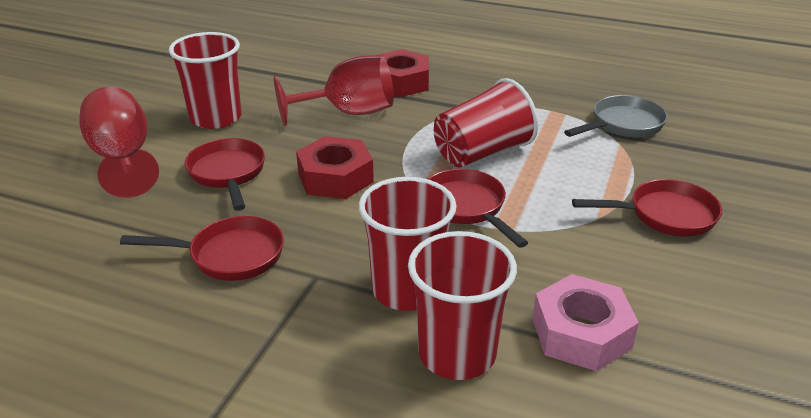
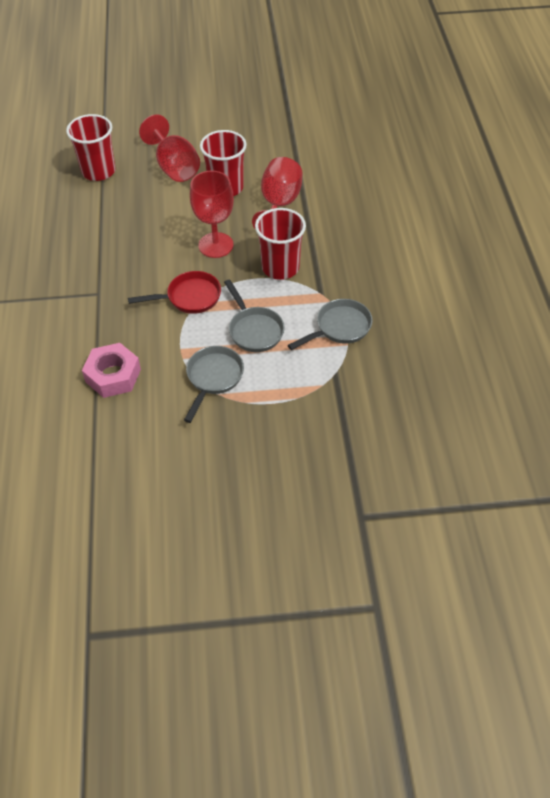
grey pan: 1 -> 3
red cup: 4 -> 3
red goblet: 2 -> 3
red nut: 2 -> 0
red pan: 4 -> 1

